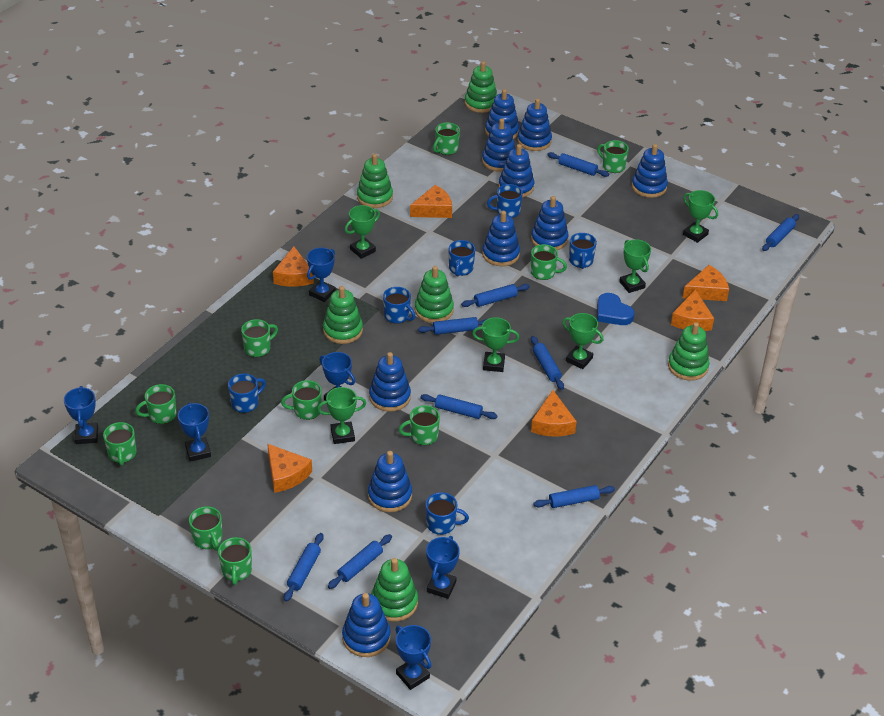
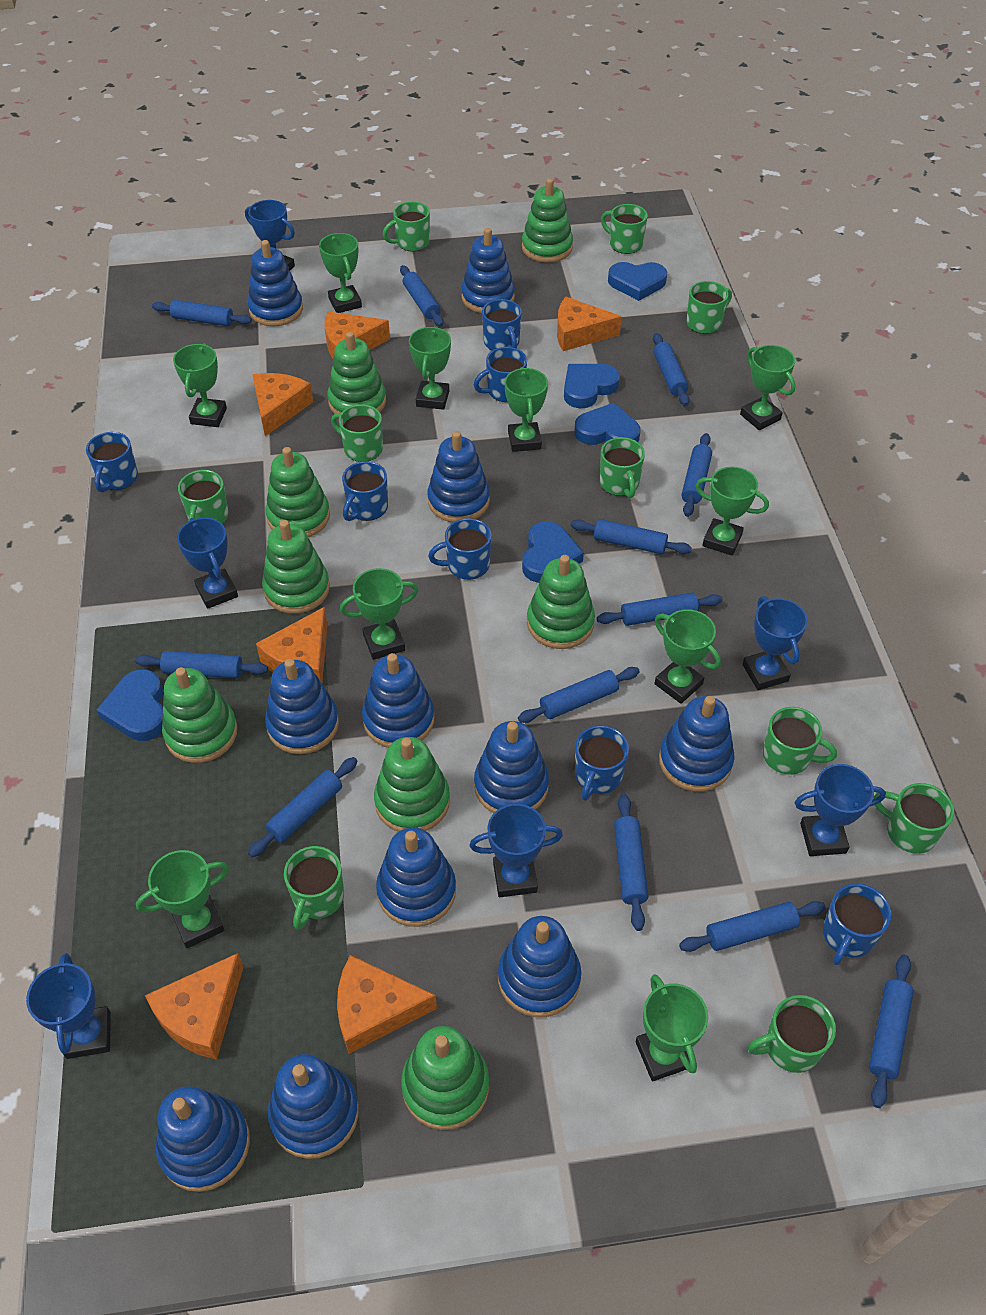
blue heart: 1 -> 5
blue mug: 6 -> 7
blue rolling pin: 9 -> 12
blue stacking toy: 10 -> 11
green stacking toy: 6 -> 8
green trophy: 6 -> 10

